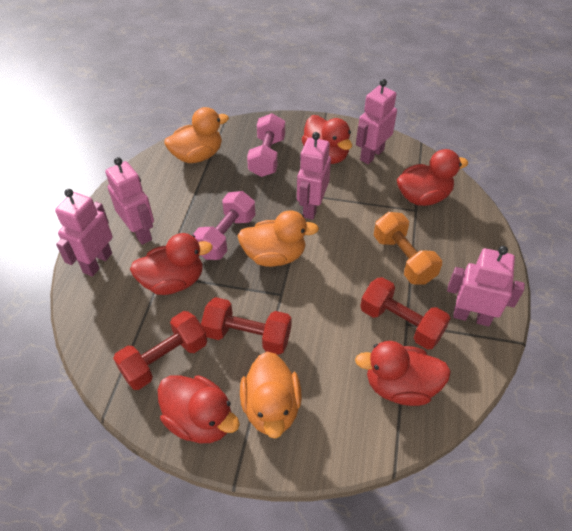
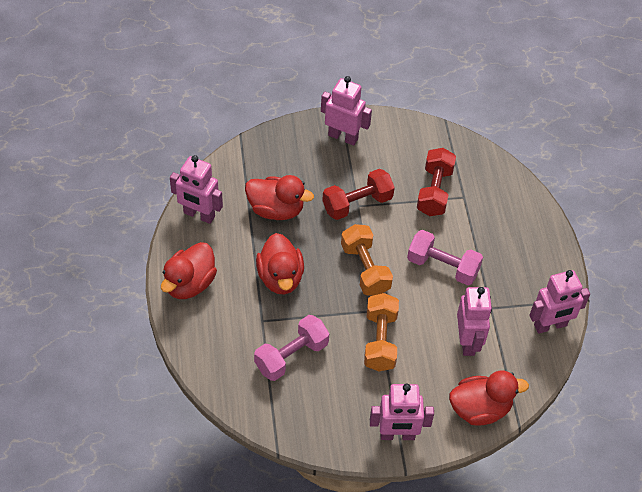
orange duck: 3 -> 0
orange dumbbell: 1 -> 2
red duck: 5 -> 4
red dumbbell: 3 -> 2

